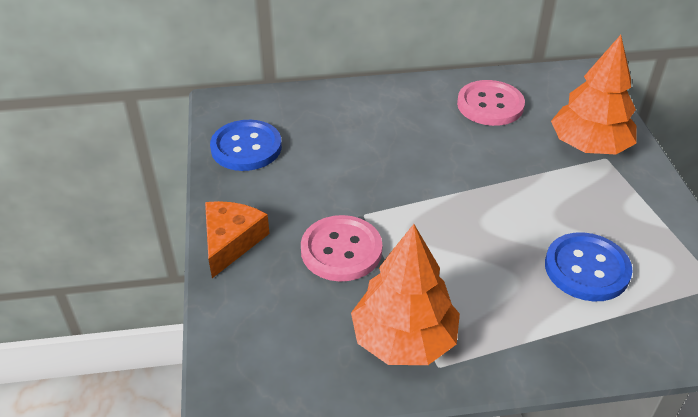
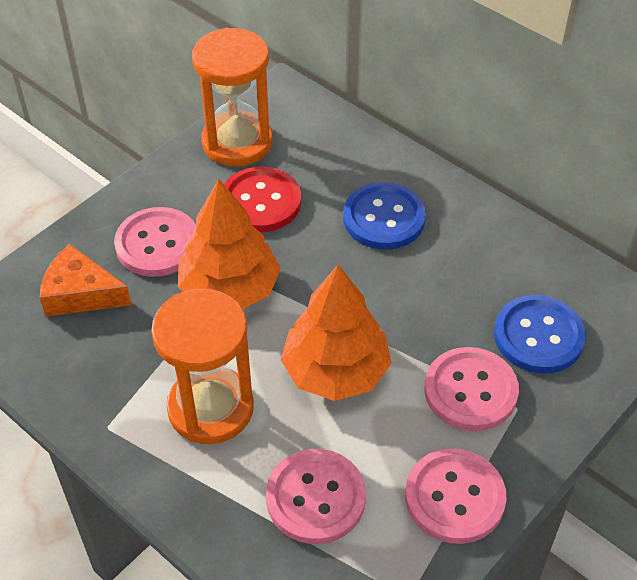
orange hourglass: 0 -> 2
pink button: 2 -> 4
red button: 0 -> 1

